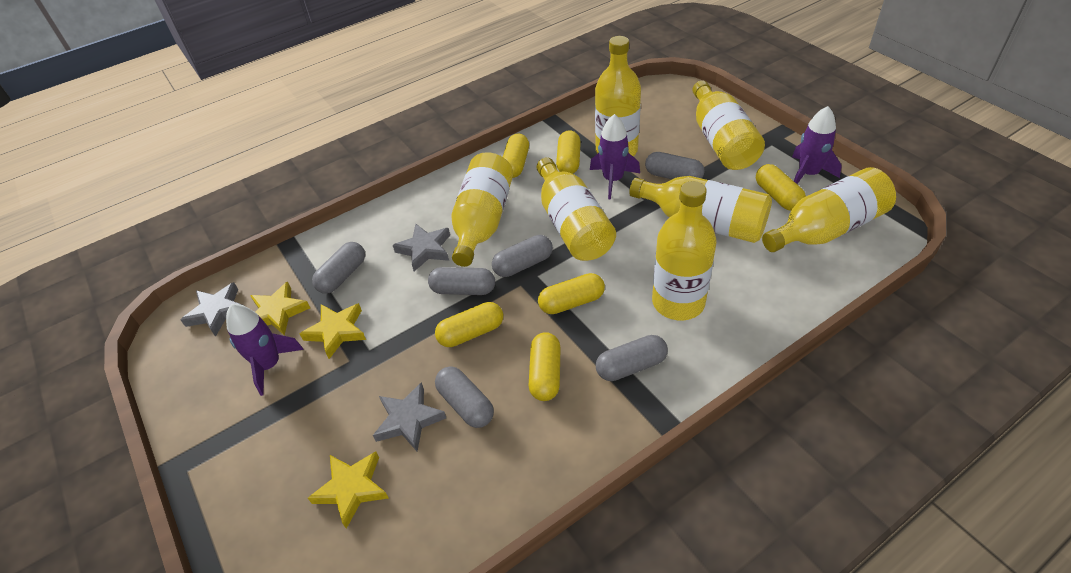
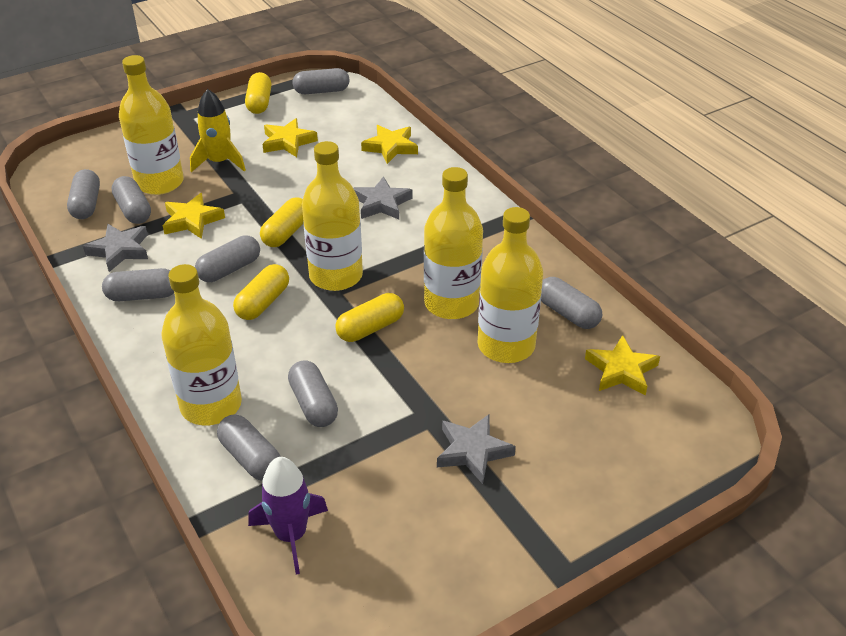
grey capsule: 6 -> 8
purple rocket: 3 -> 1
yellow bottle: 7 -> 5
yellow capsule: 6 -> 4
yellow rocket: 0 -> 1
yellow star: 3 -> 4

